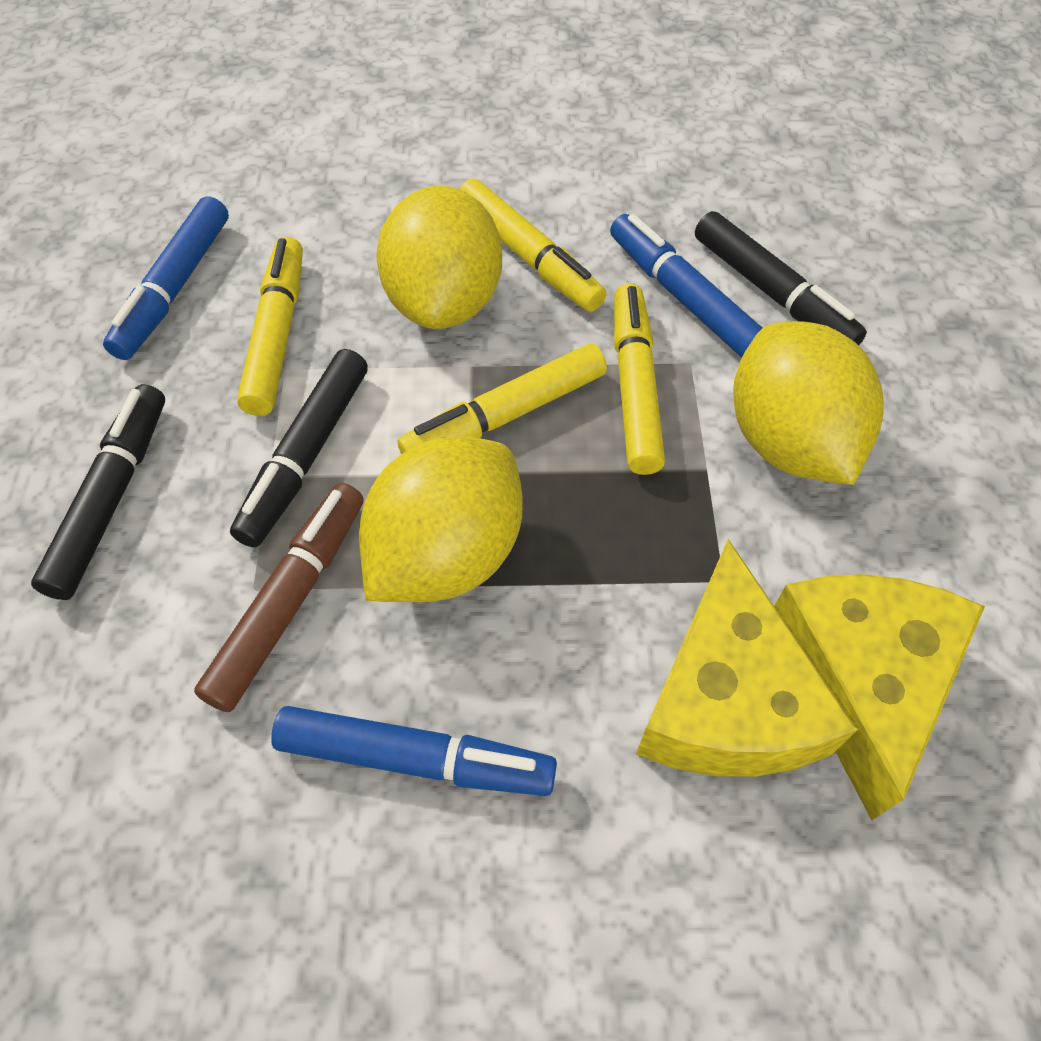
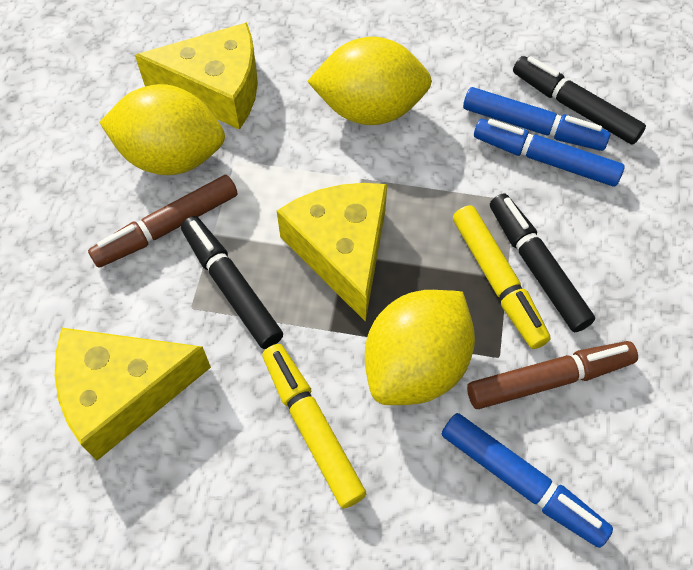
brown marker: 1 -> 2
yellow cheese: 2 -> 3
yellow marker: 4 -> 2

